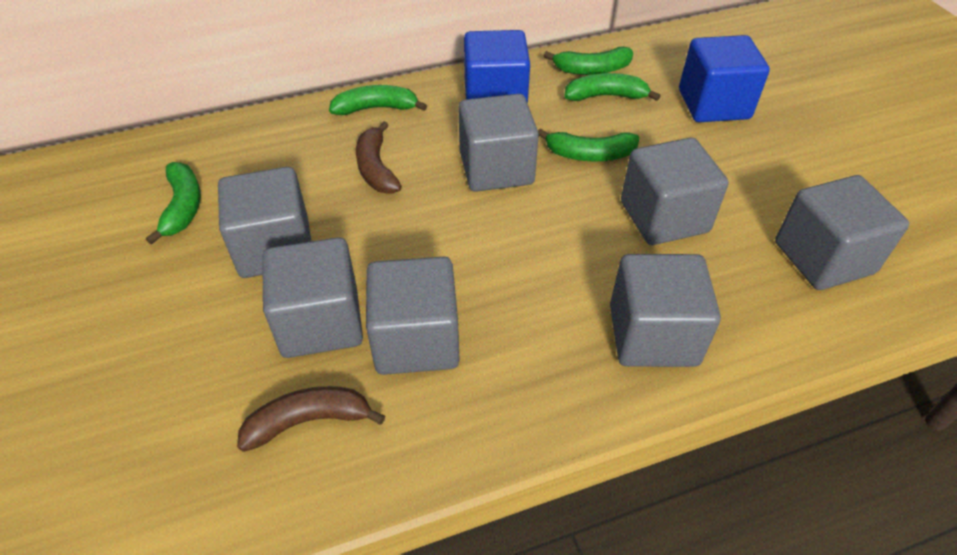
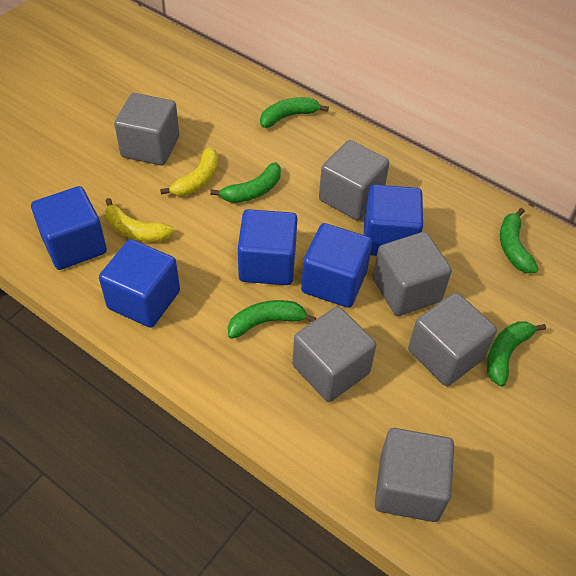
blue cube: 2 -> 5
brown banana: 2 -> 0
grey cube: 7 -> 6
yellow banana: 0 -> 2

